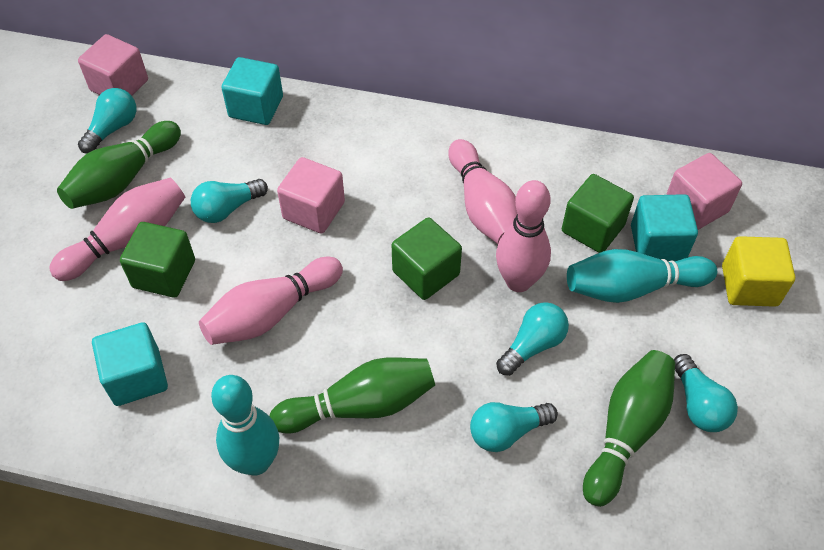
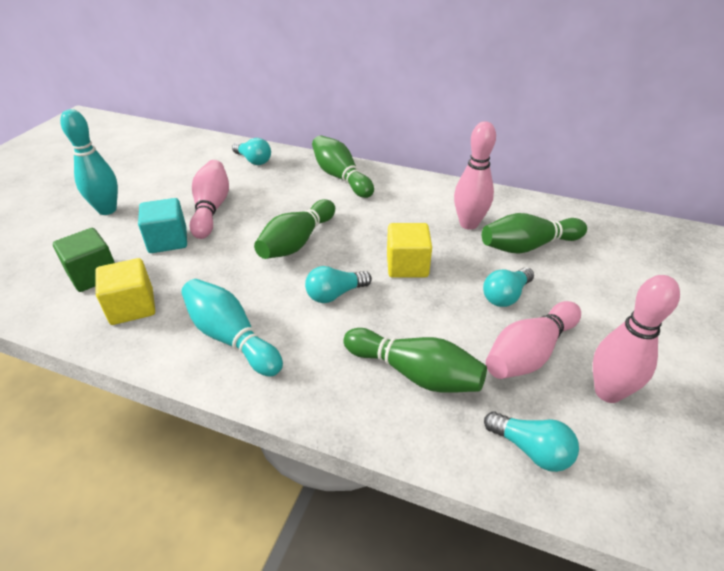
green bowling pin: 3 -> 4
green cube: 3 -> 1
pink cube: 3 -> 0
turquoise cube: 3 -> 1
turquoise light bulb: 5 -> 4
yellow cube: 1 -> 2

